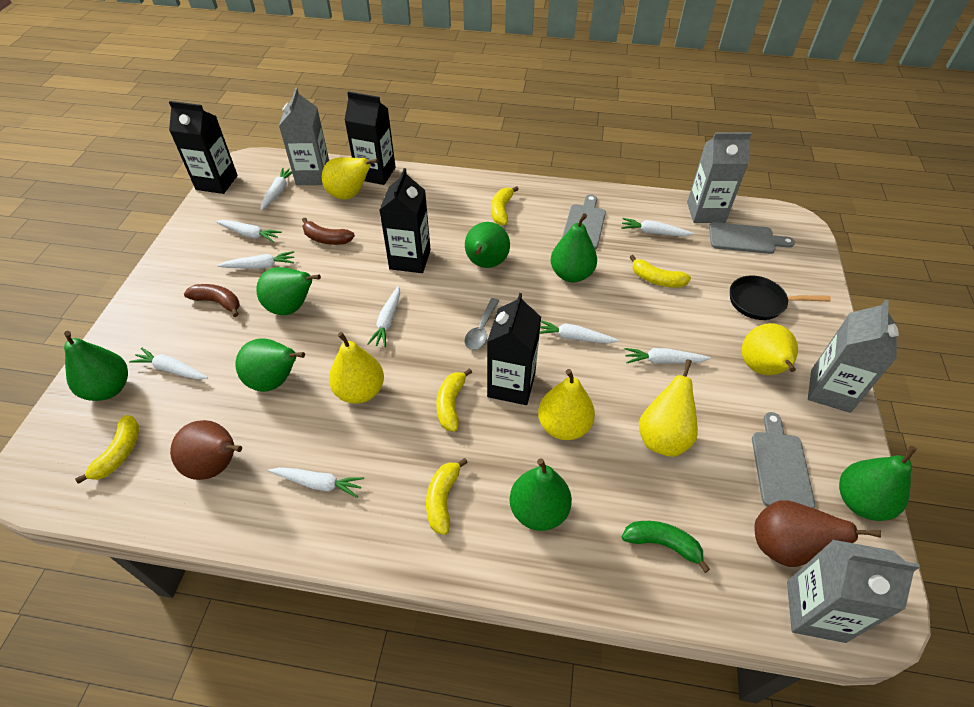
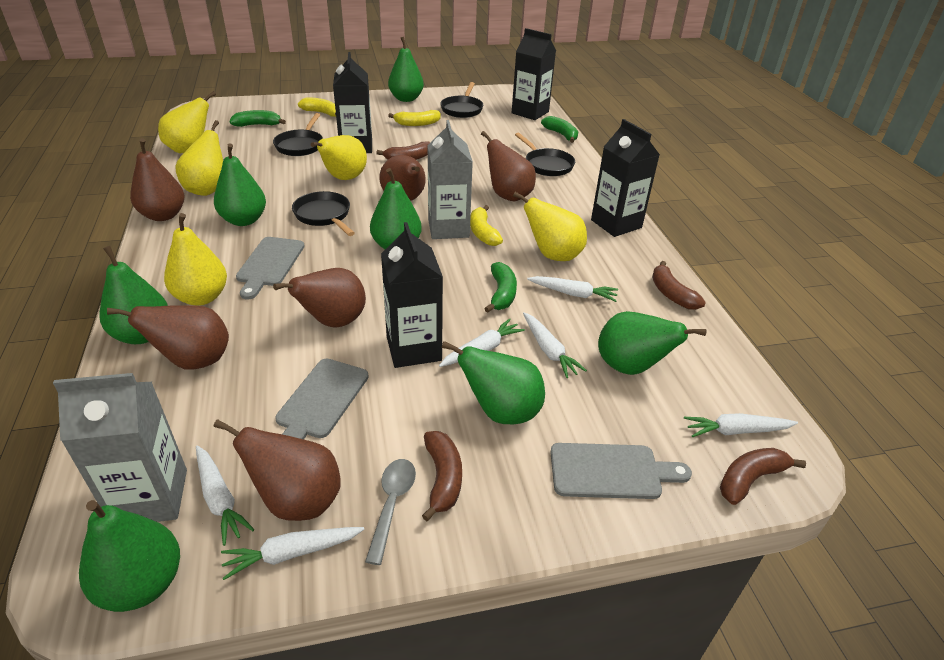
black pan: 1 -> 4
brown banana: 2 -> 4
brown pear: 2 -> 6
green banana: 1 -> 3
grey carton: 4 -> 2
white carrot: 9 -> 6
yellow banana: 5 -> 3

